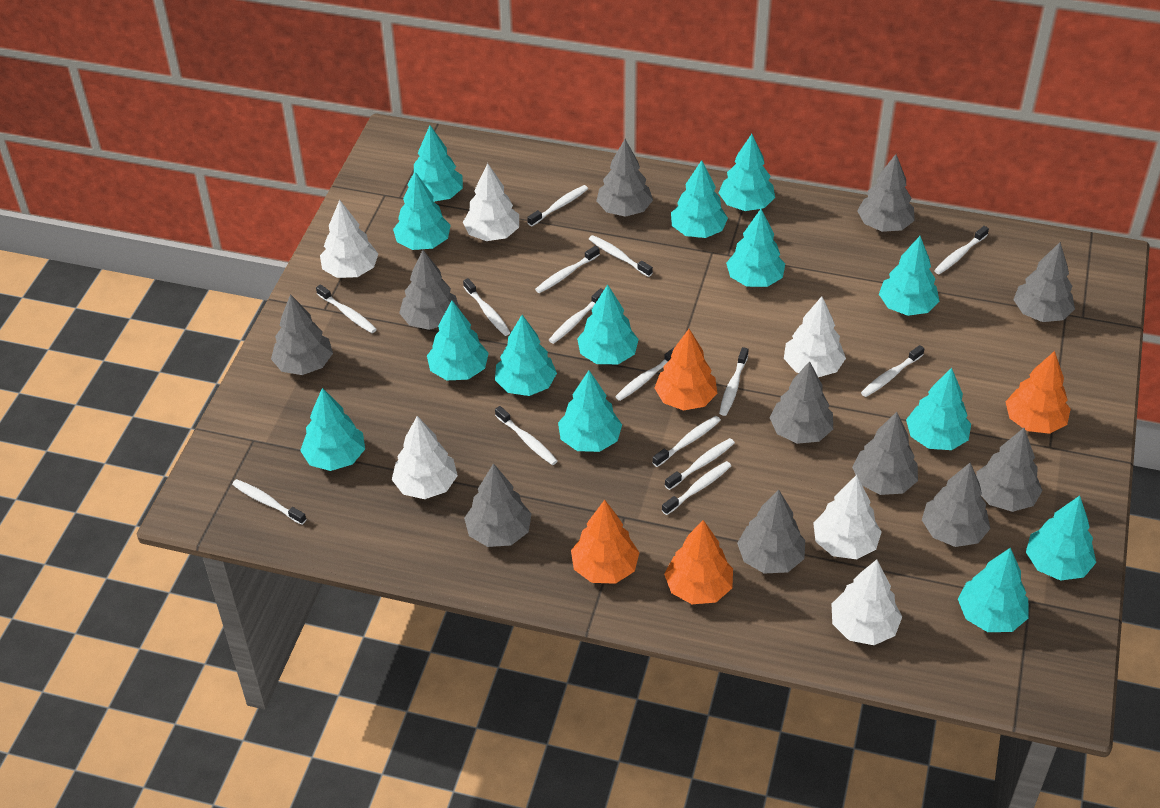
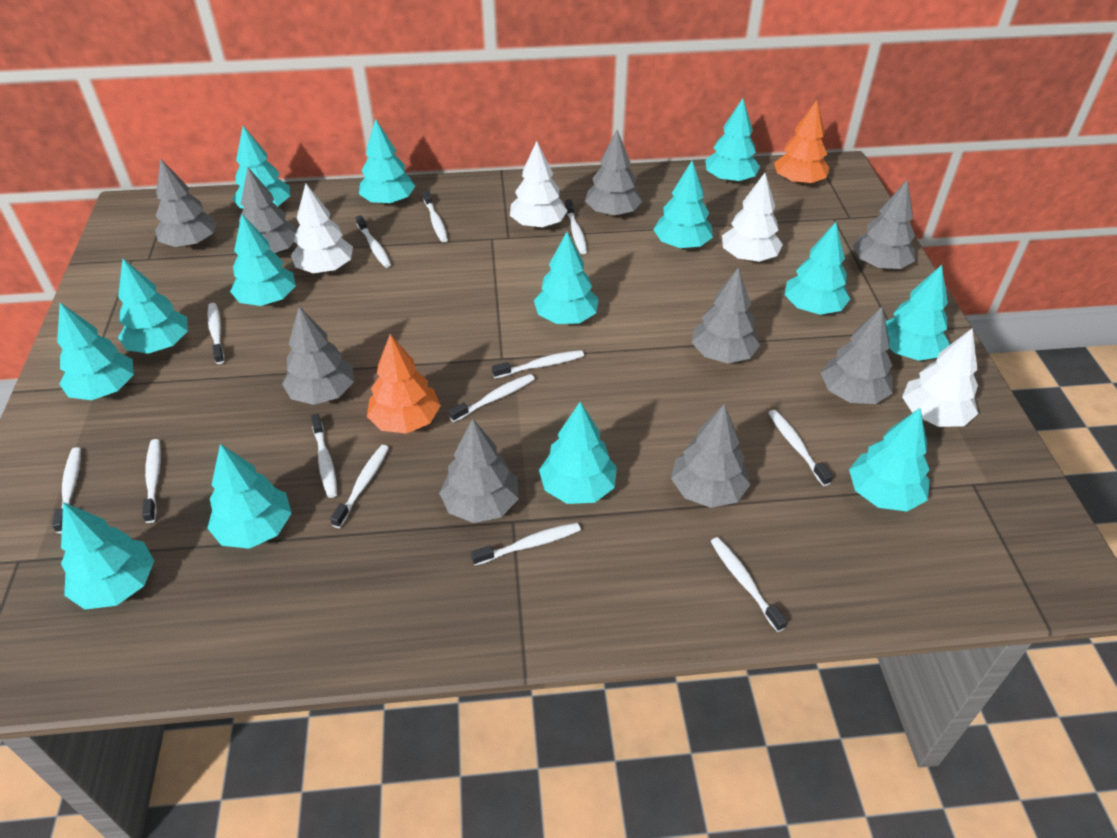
grey tree: 11 -> 9
orange tree: 4 -> 2
white toothbrush: 15 -> 13
white tree: 6 -> 4

